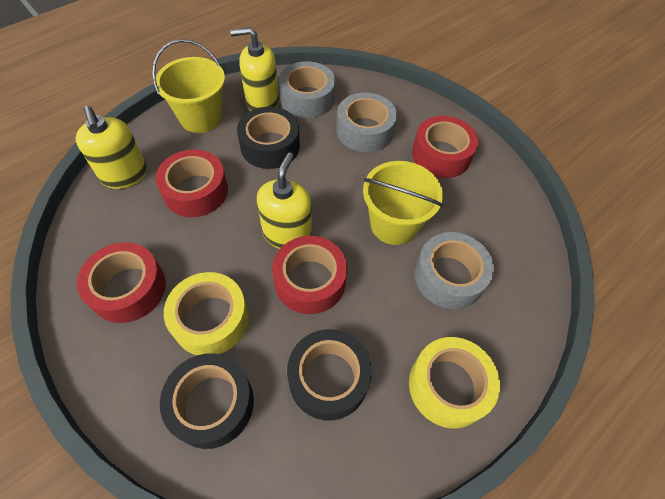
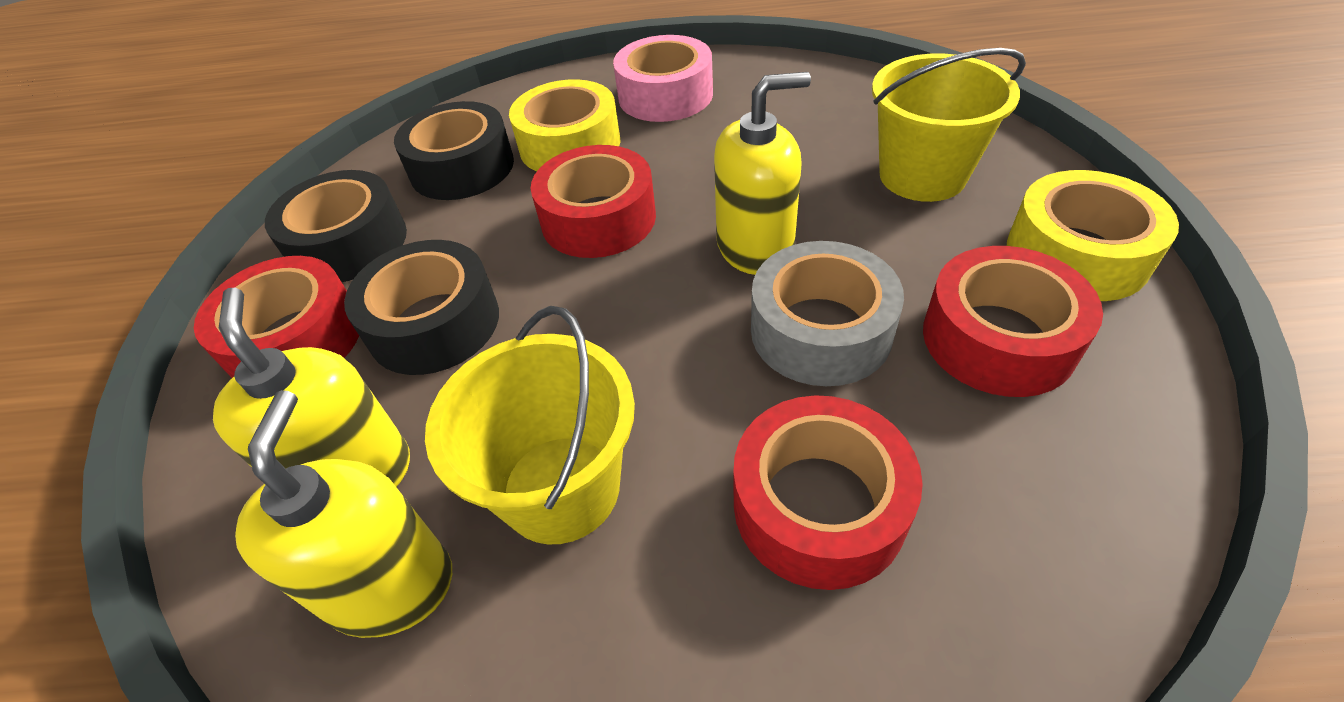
grey tape: 3 -> 1
pink tape: 0 -> 1

